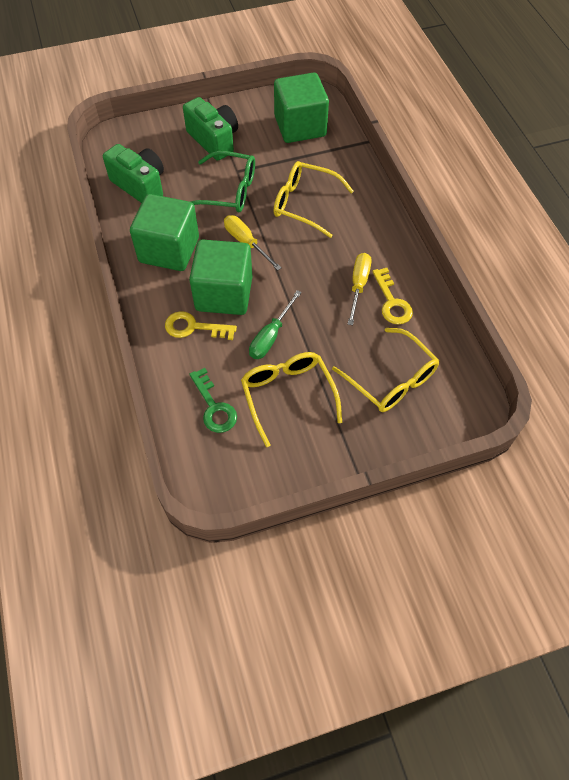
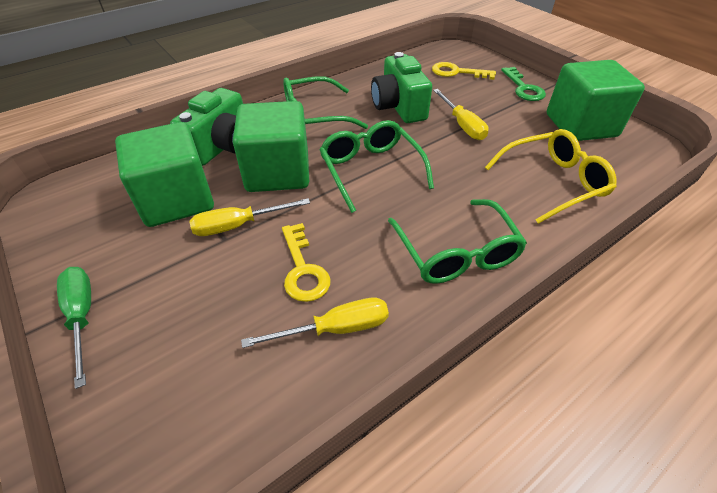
green glasses: 1 -> 3
yellow glasses: 3 -> 1
yellow screwdriver: 2 -> 3

